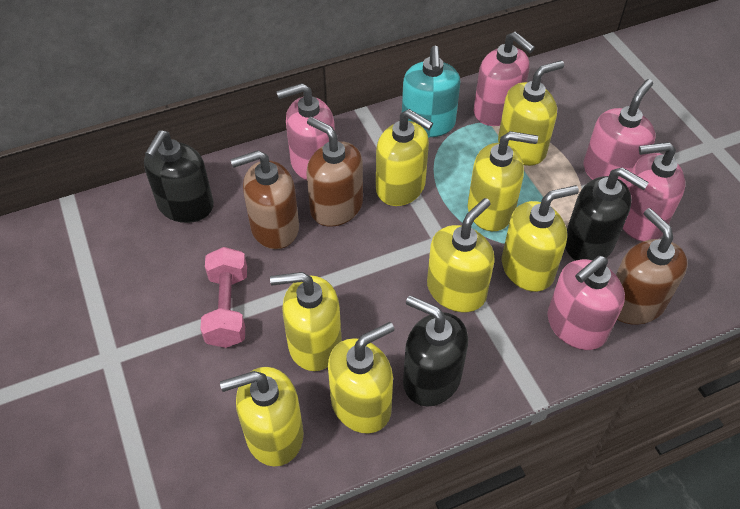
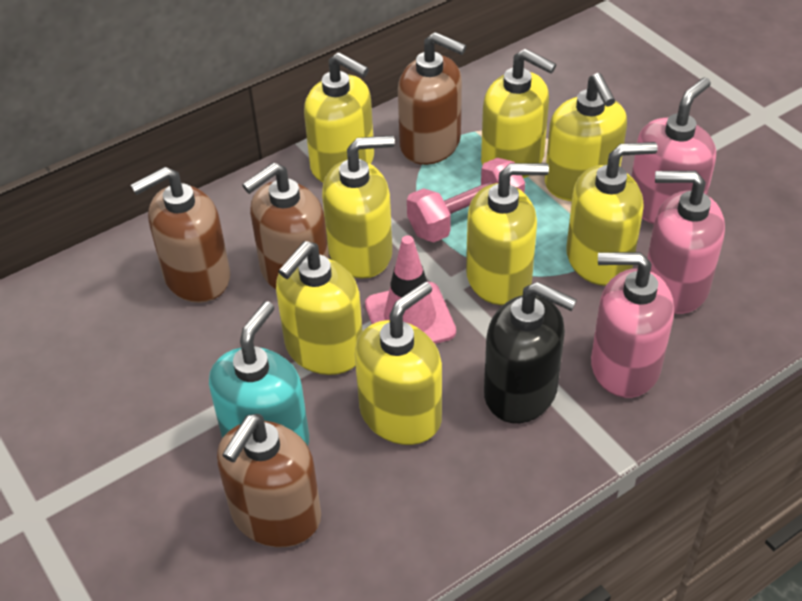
black soap dispenser: 3 -> 1
brown soap dispenser: 3 -> 4
pink soap dispenser: 5 -> 3
pink traffic cone: 0 -> 1

